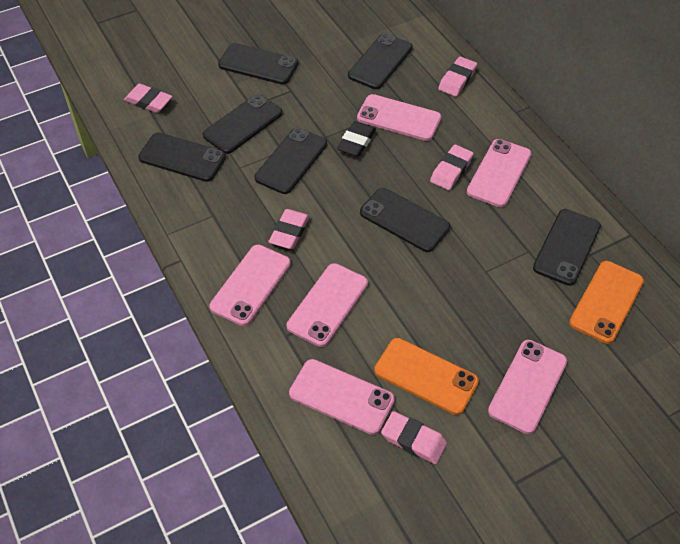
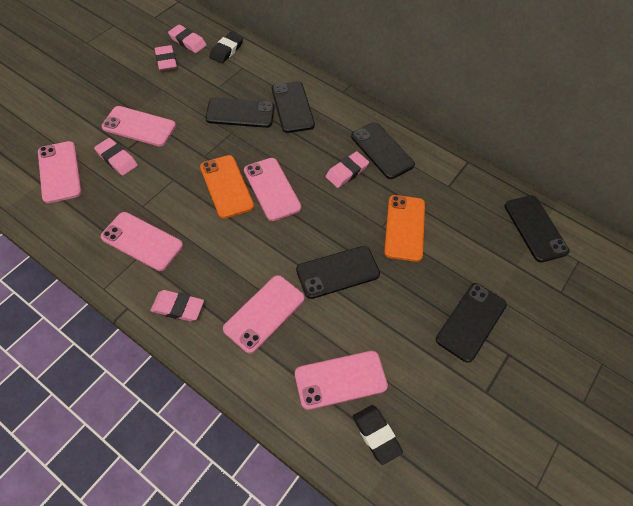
black eraser: 1 -> 2
black phone: 7 -> 6

